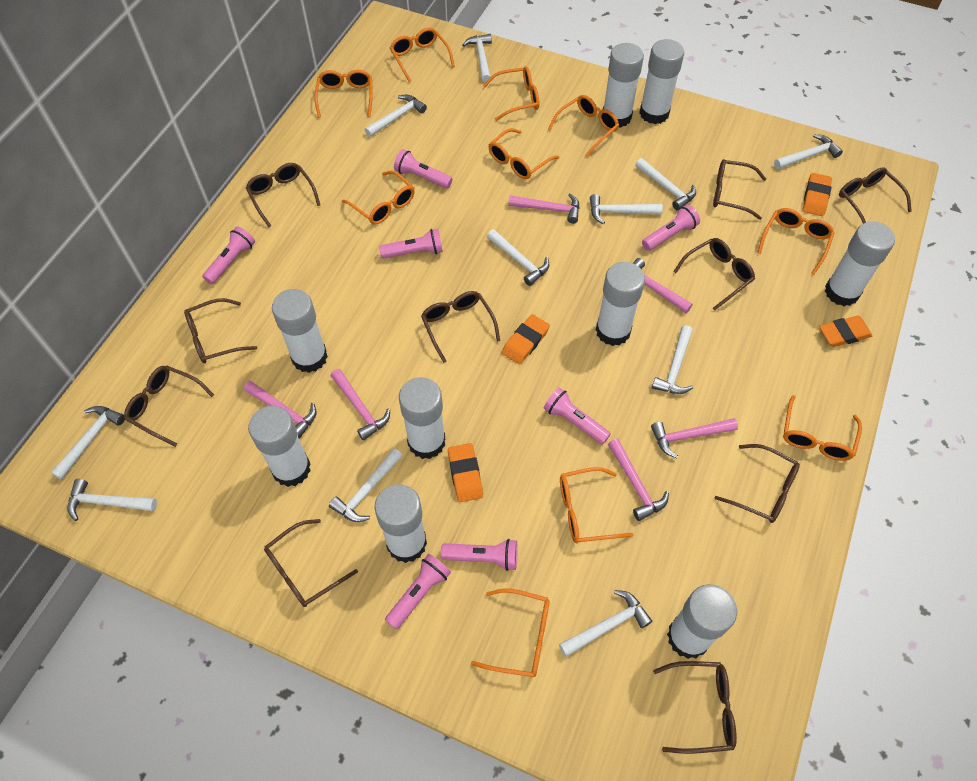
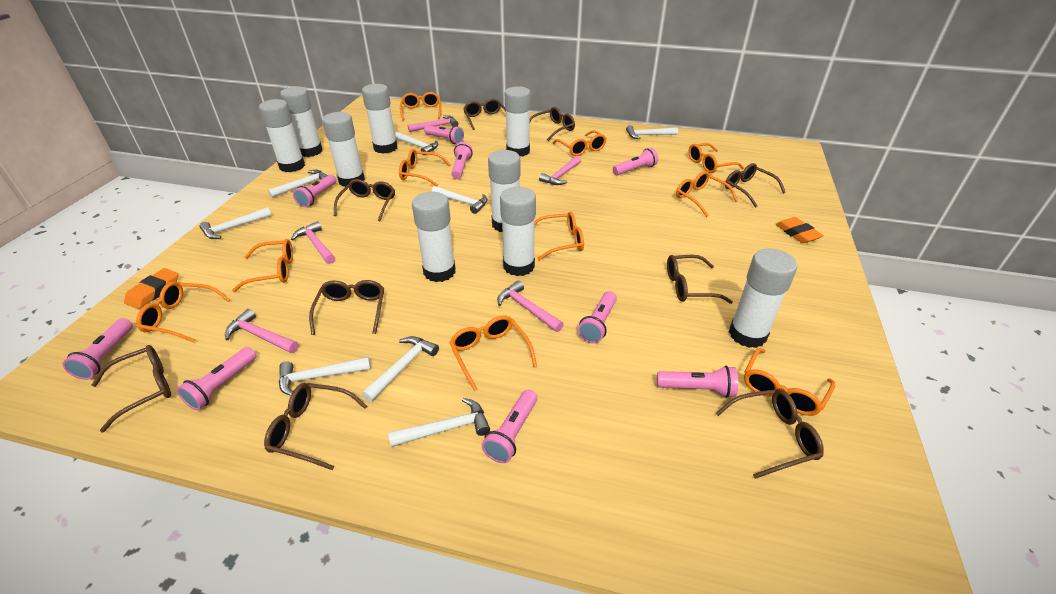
brown glasses: 10 -> 9
orange eraser: 4 -> 2
pink flashlight: 7 -> 9
pink hammer: 6 -> 5
white hammer: 11 -> 8

